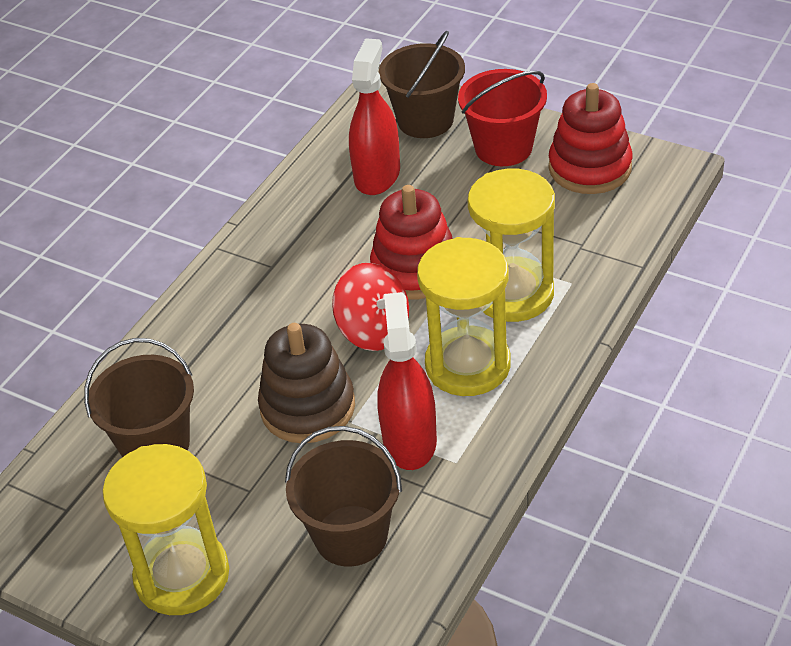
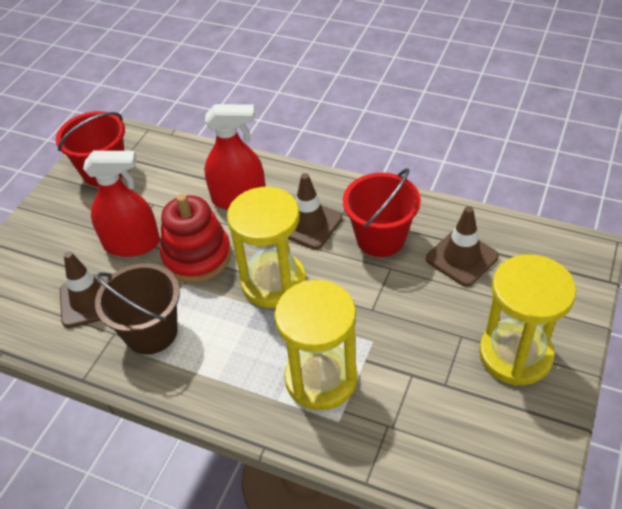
brown bucket: 3 -> 1
brown stacking toy: 1 -> 0
brown traffic cone: 0 -> 3
red bucket: 1 -> 2
red spinning top: 1 -> 0
red stacking toy: 2 -> 1

